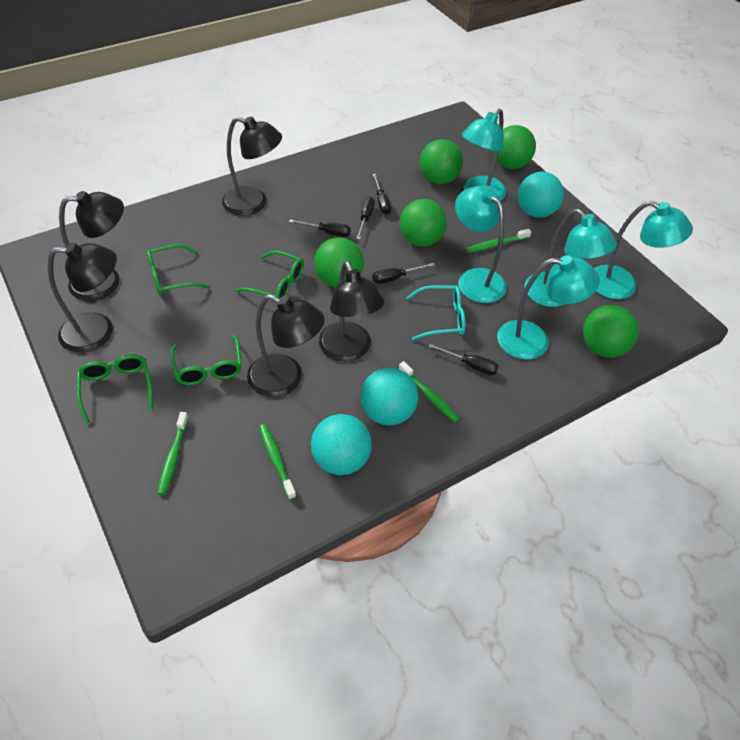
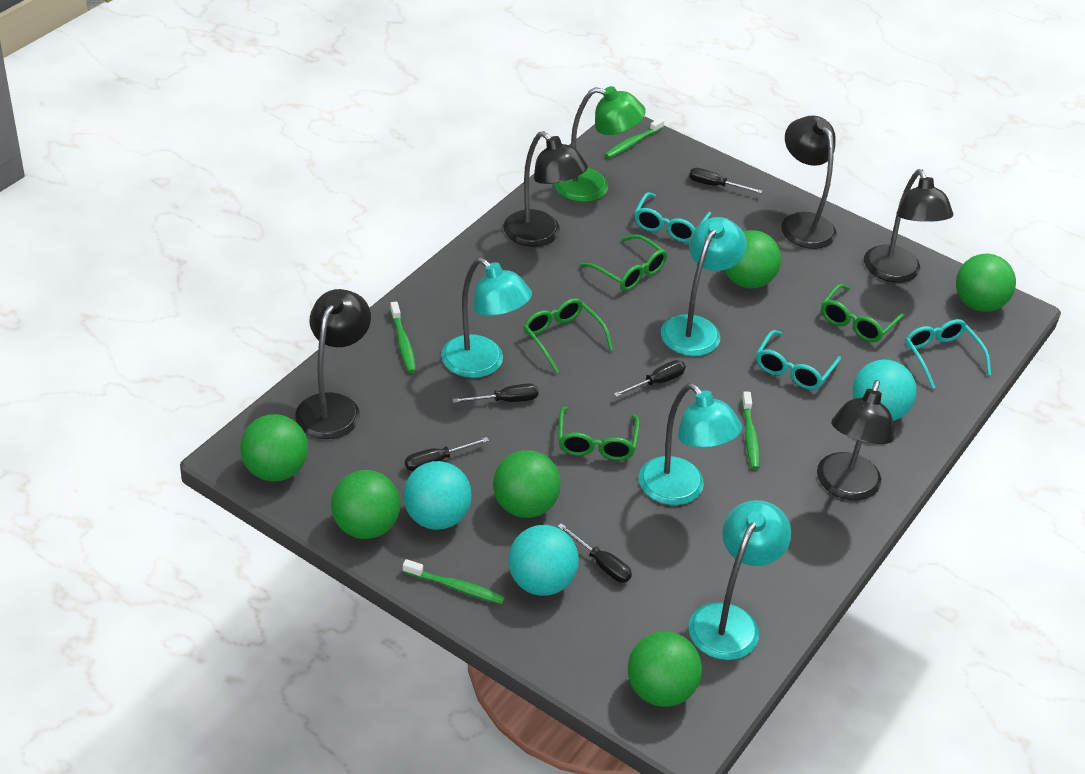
green ball: 5 -> 6
green lamp: 0 -> 1
turquoise glasses: 1 -> 3
turquoise lamp: 5 -> 4

